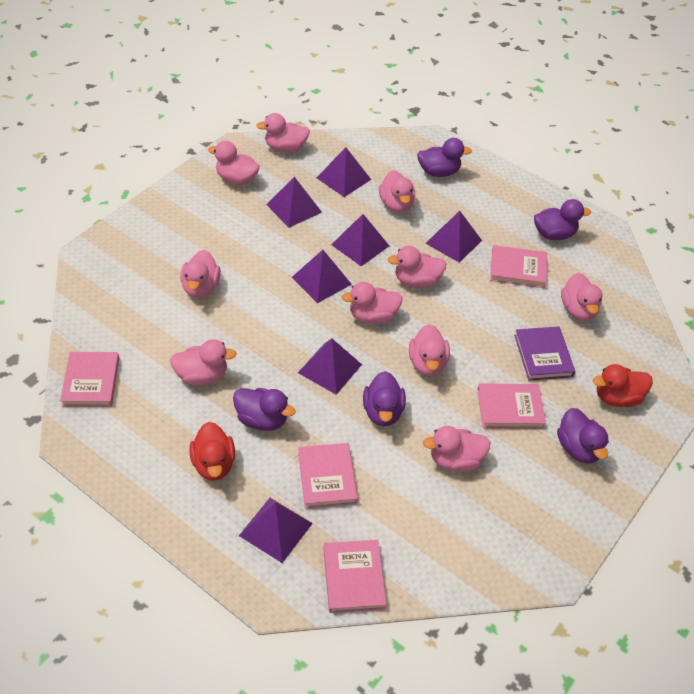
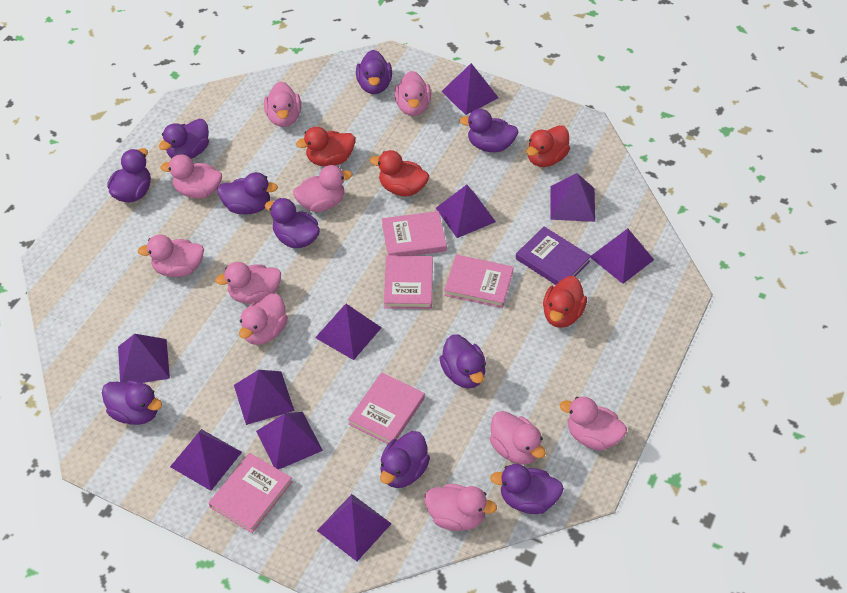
purple duck: 5 -> 10
purple pyramid: 7 -> 10
red duck: 2 -> 4

